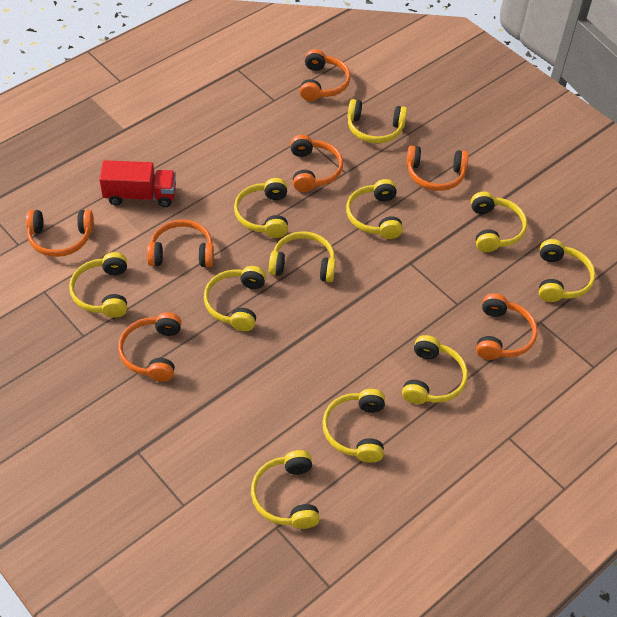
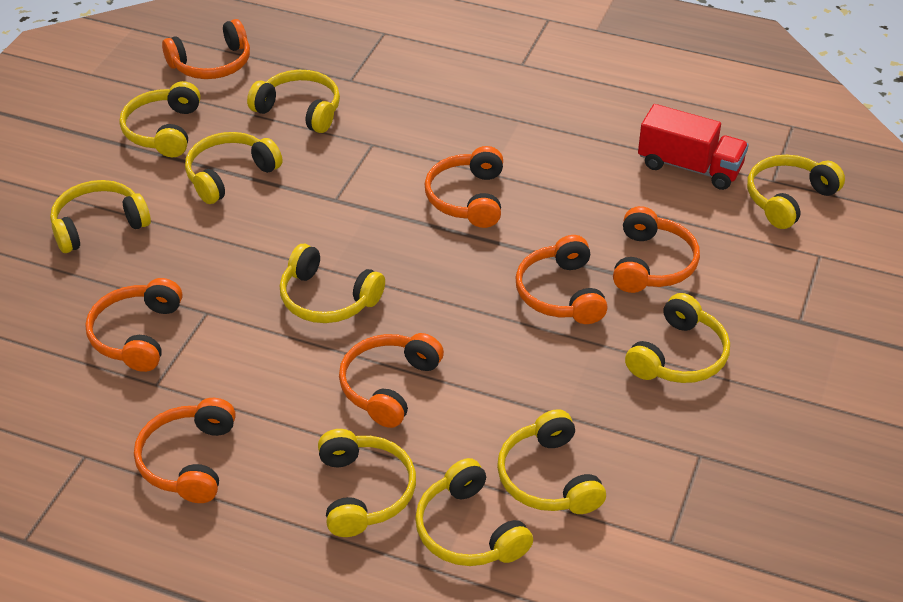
yellow headphones: 11 -> 10

